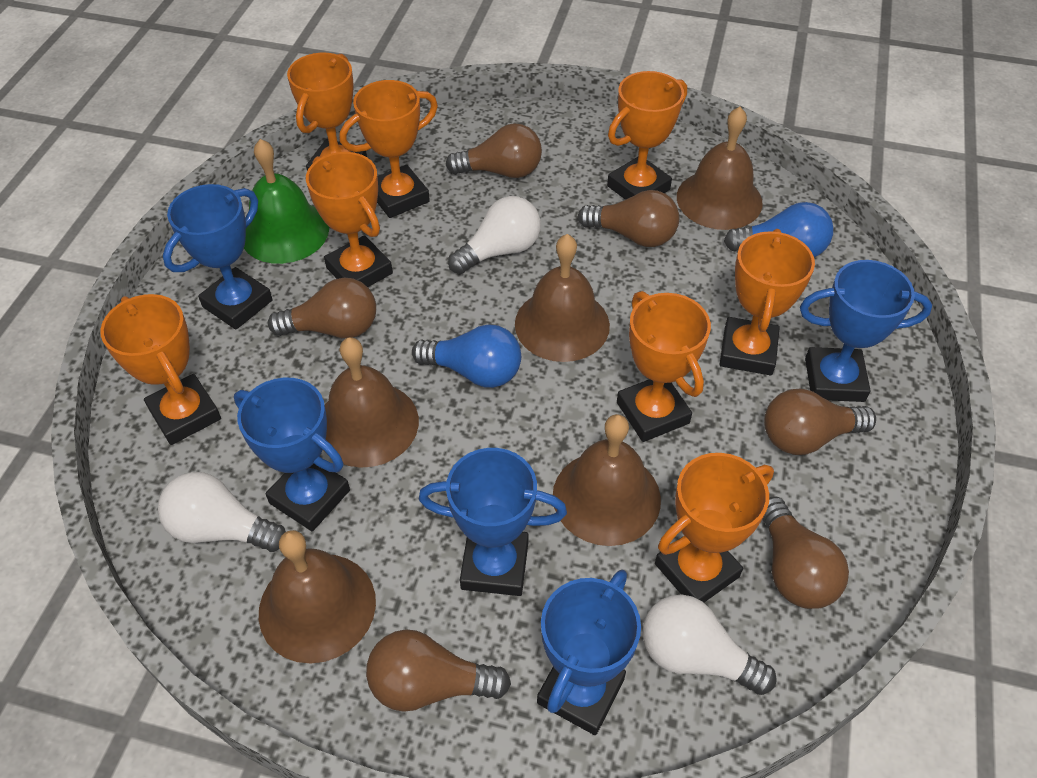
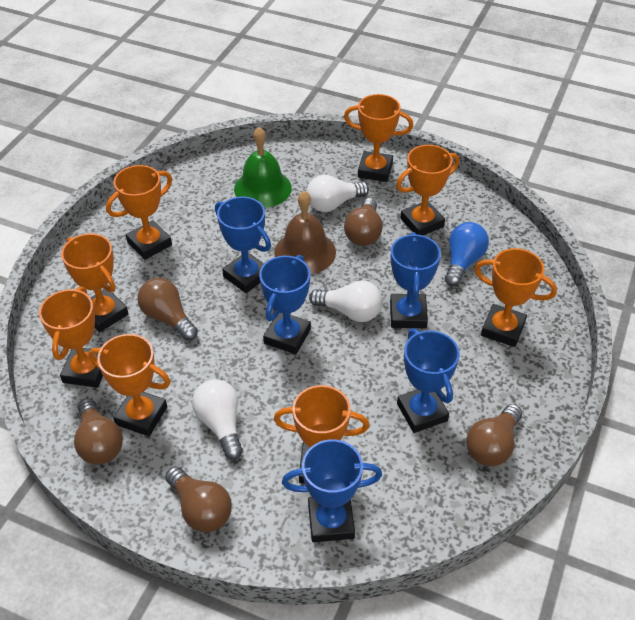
blue light bulb: 2 -> 1
brown bell: 5 -> 1
brown light bulb: 6 -> 5

